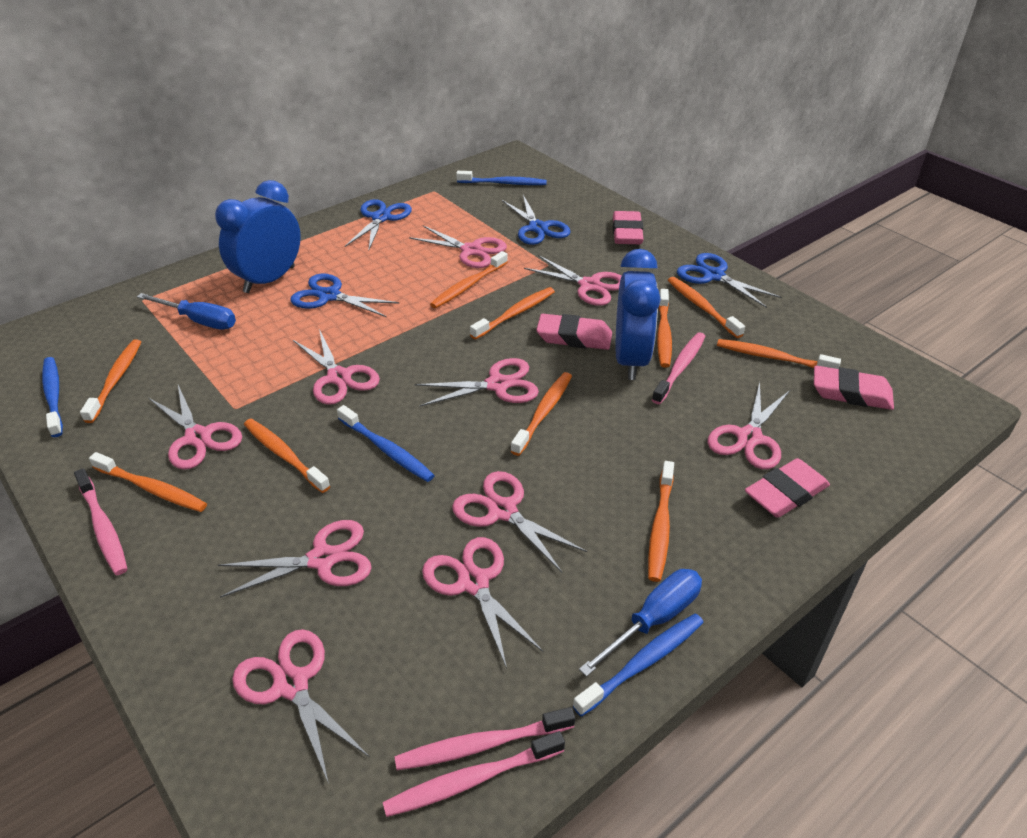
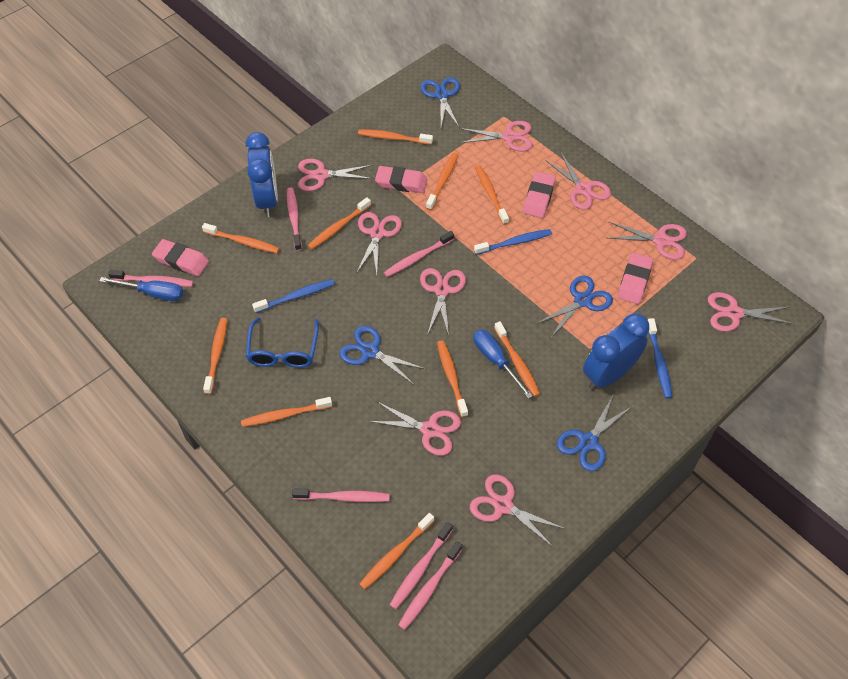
blue glasses: 0 -> 1
blue toothbrush: 4 -> 3
pink scissors: 10 -> 9
pink toothbrush: 4 -> 6

